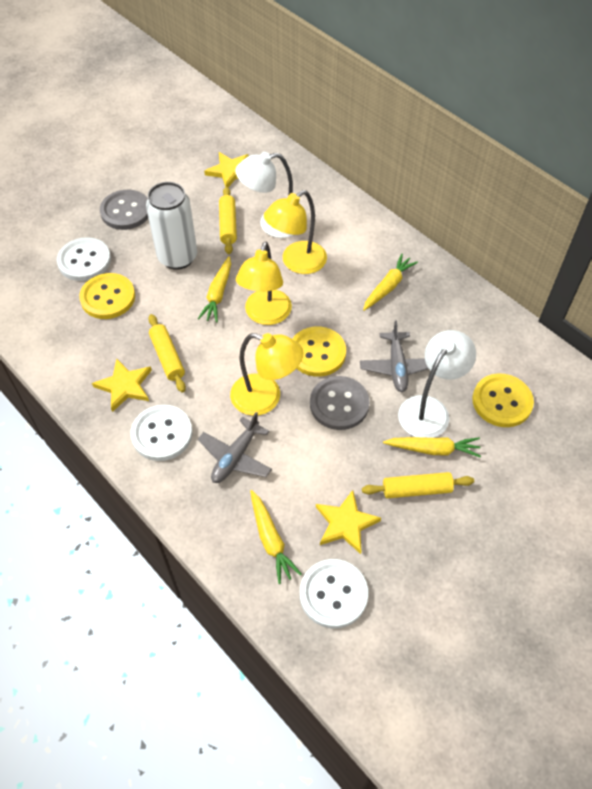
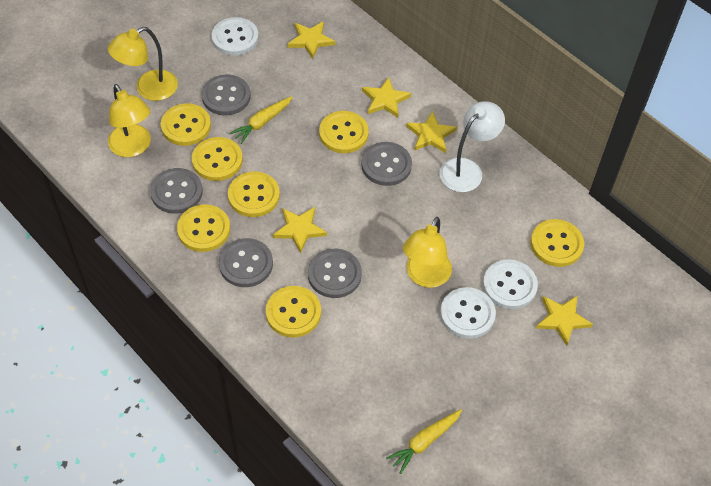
grey button: 2 -> 5
grey plane: 2 -> 0
white can: 1 -> 0
white lamp: 2 -> 1
yellow button: 3 -> 7
yellow carrot: 4 -> 2
yellow rolling pin: 3 -> 0
yellow star: 3 -> 5

